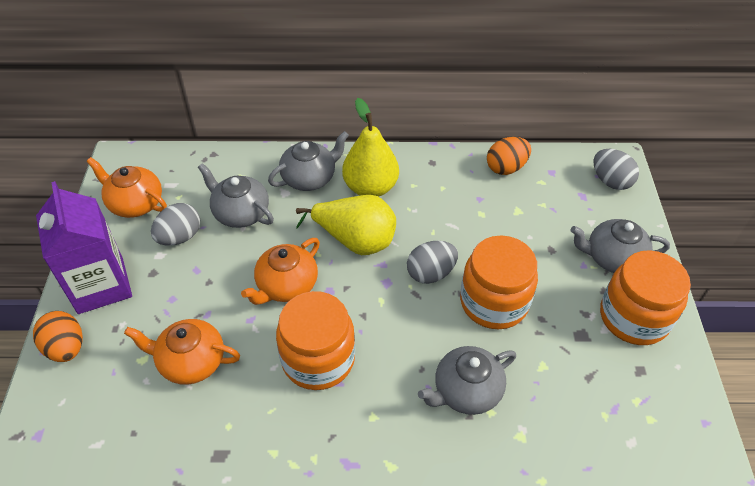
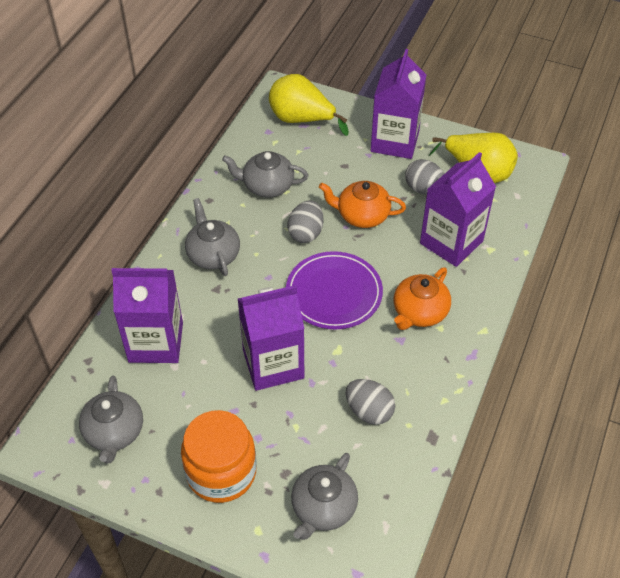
orange egg: 2 -> 0
orange jar: 3 -> 1
orange teapot: 3 -> 2
purple carton: 1 -> 4
purple plate: 0 -> 1

